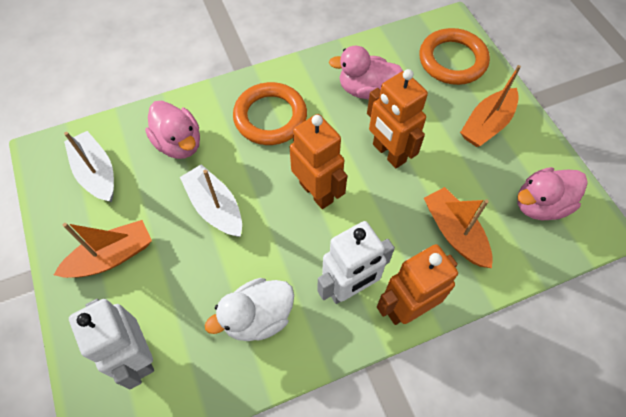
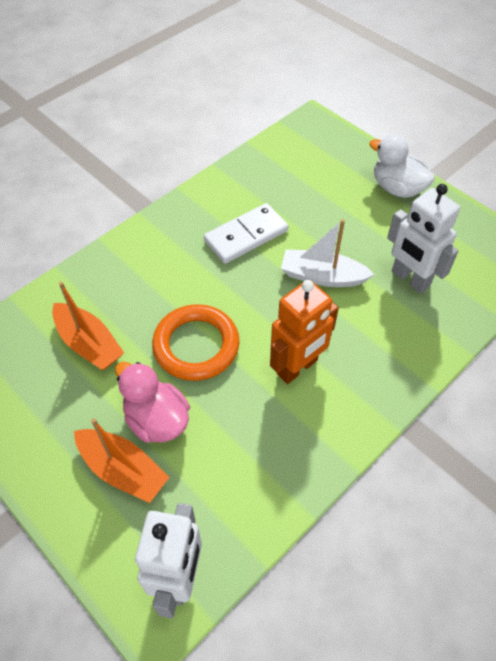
orange boat: 3 -> 2
orange ring: 2 -> 1
orange robot: 3 -> 1
pink duck: 3 -> 1
white boat: 2 -> 1
white domino: 0 -> 1

